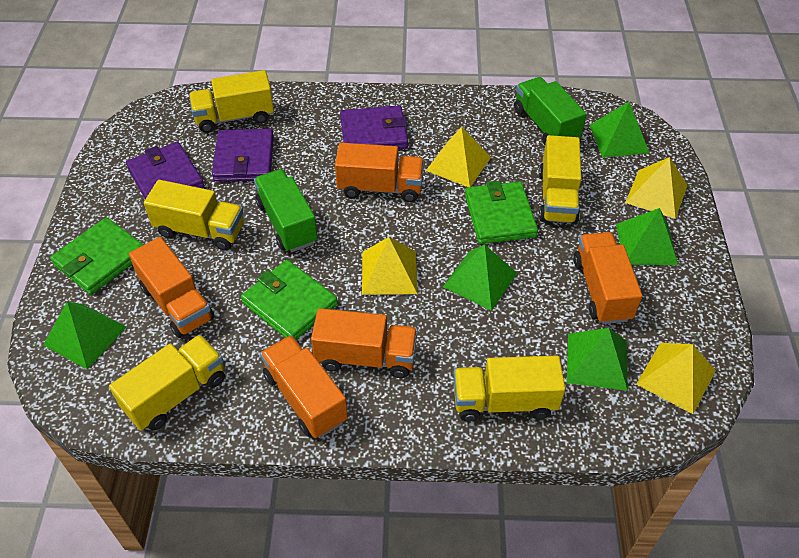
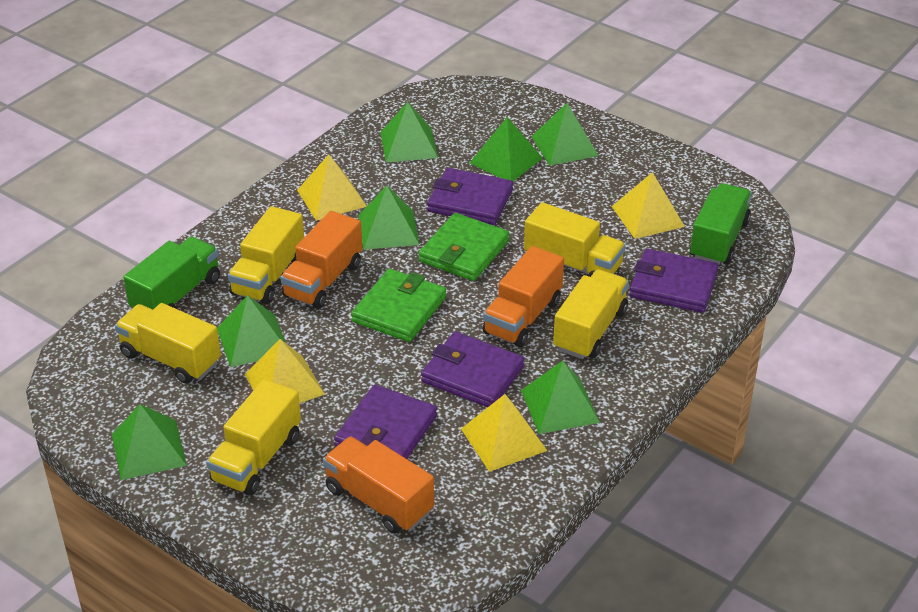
green pyramid: 5 -> 7
green wallet: 3 -> 2
orange truck: 5 -> 3
purple wallet: 3 -> 4

